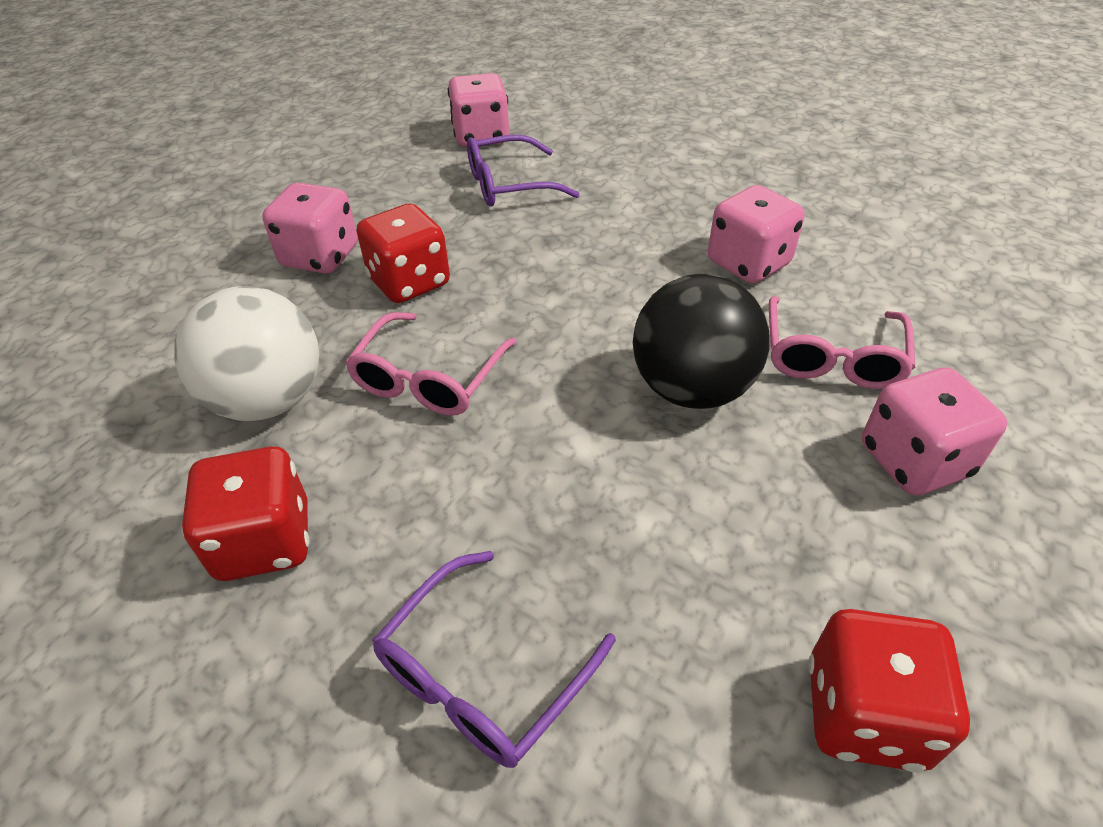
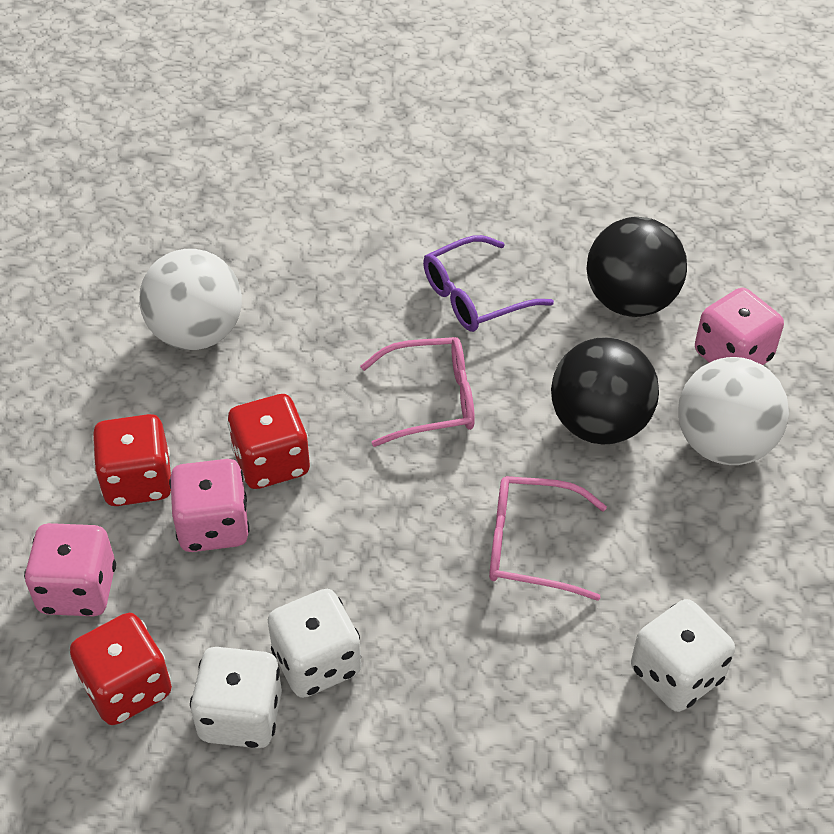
black ball: 1 -> 2
pink dice: 4 -> 3
purple glasses: 2 -> 1
white ball: 1 -> 2
white dice: 0 -> 3

